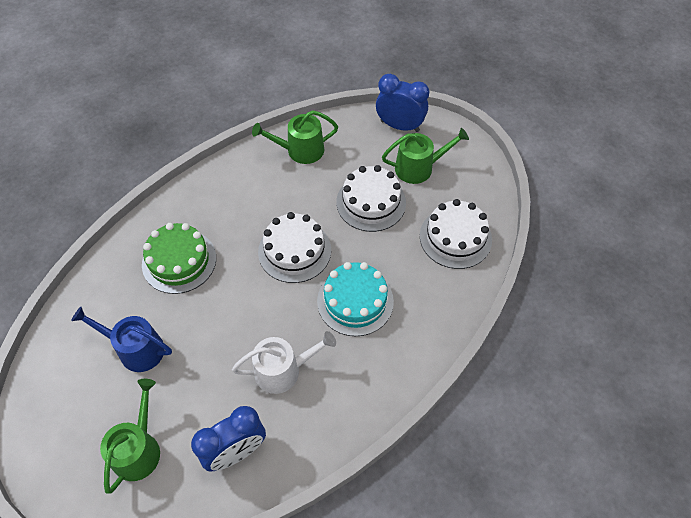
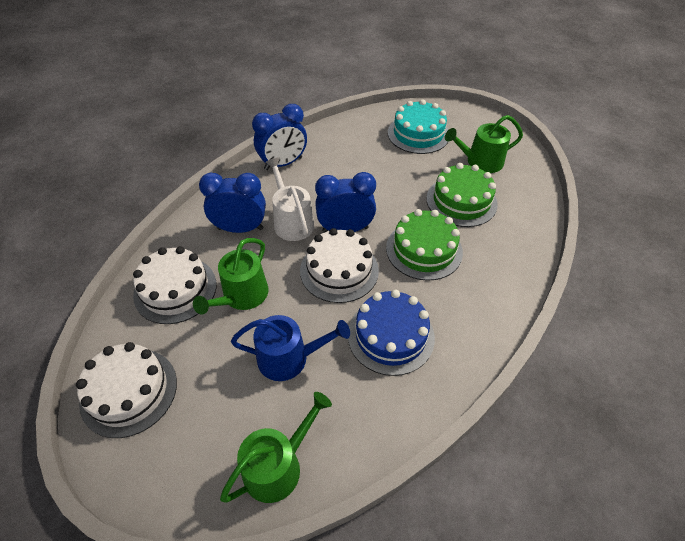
blue cake: 0 -> 1
blue clock: 2 -> 3
green cake: 1 -> 2

